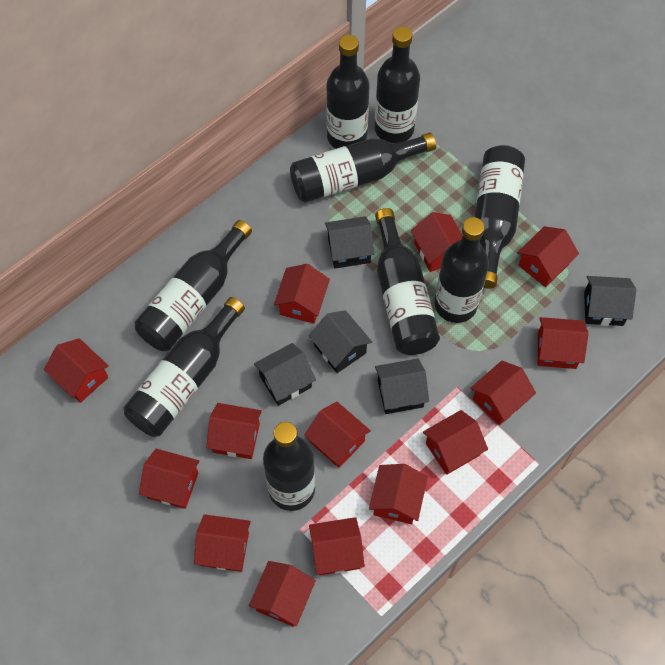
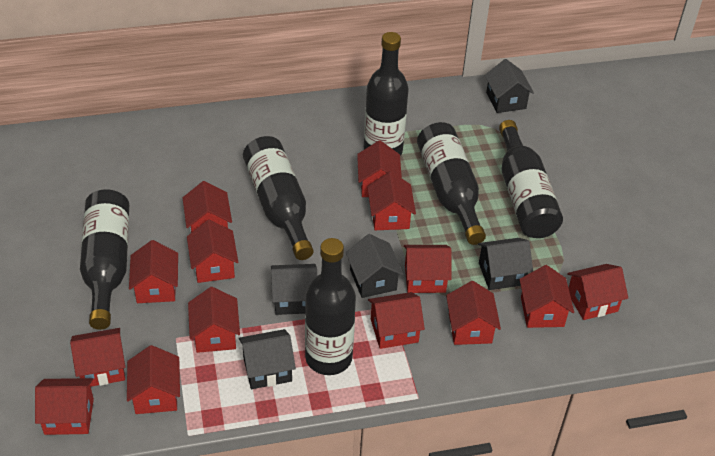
black bottle: 9 -> 6

